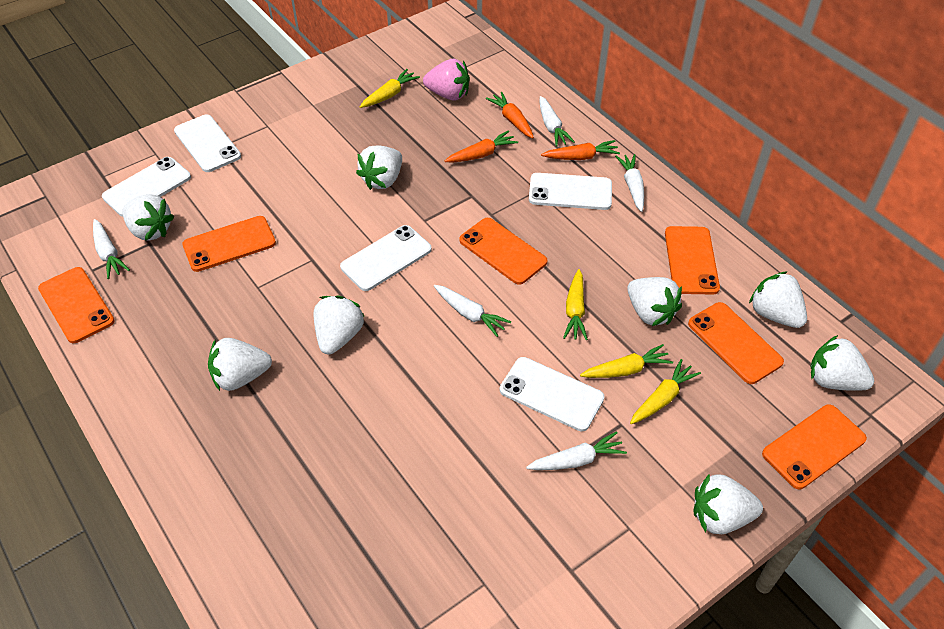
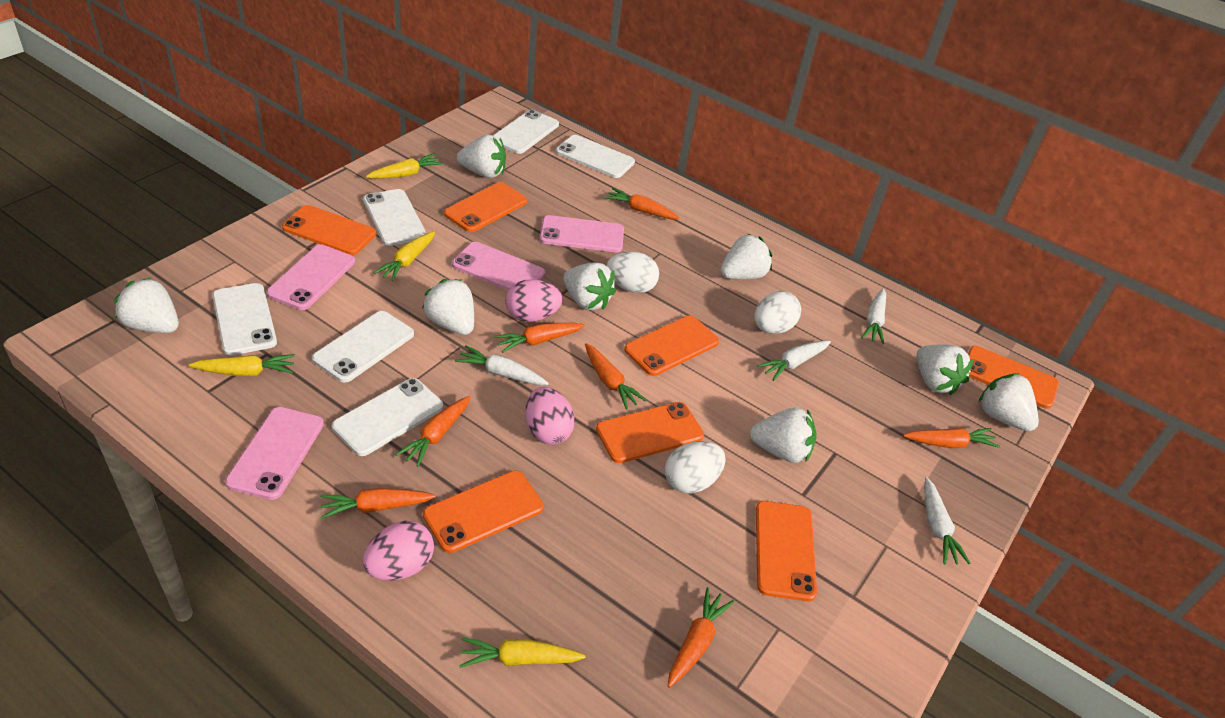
orange carrot: 3 -> 7
orange phone: 6 -> 7
pink egg: 0 -> 3
pink phone: 0 -> 4
pink strawberry: 1 -> 0
white carrot: 5 -> 4
white egg: 0 -> 3
white phone: 5 -> 6

